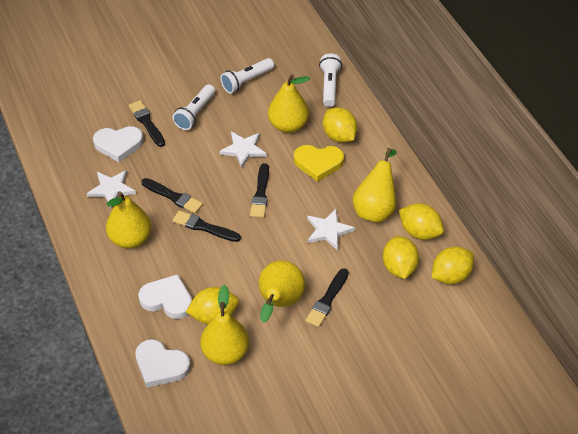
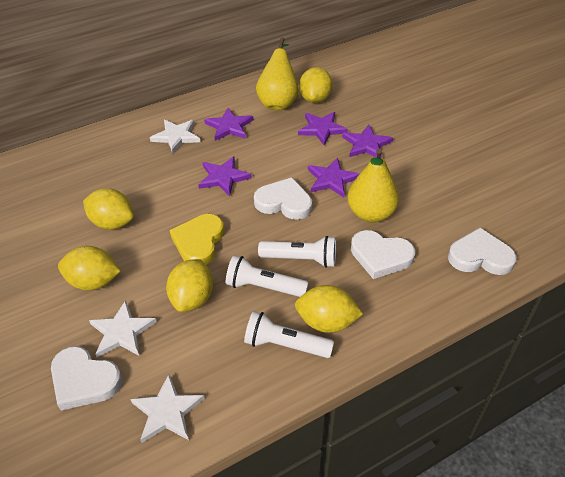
black brush: 5 -> 0
purple star: 0 -> 5
white heart: 3 -> 4
yellow pear: 5 -> 2

